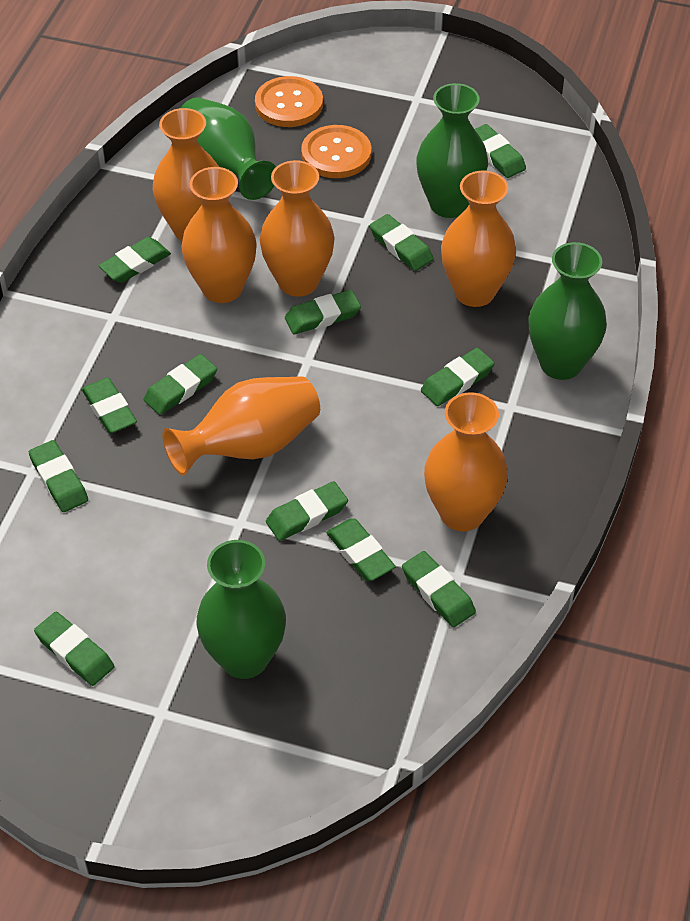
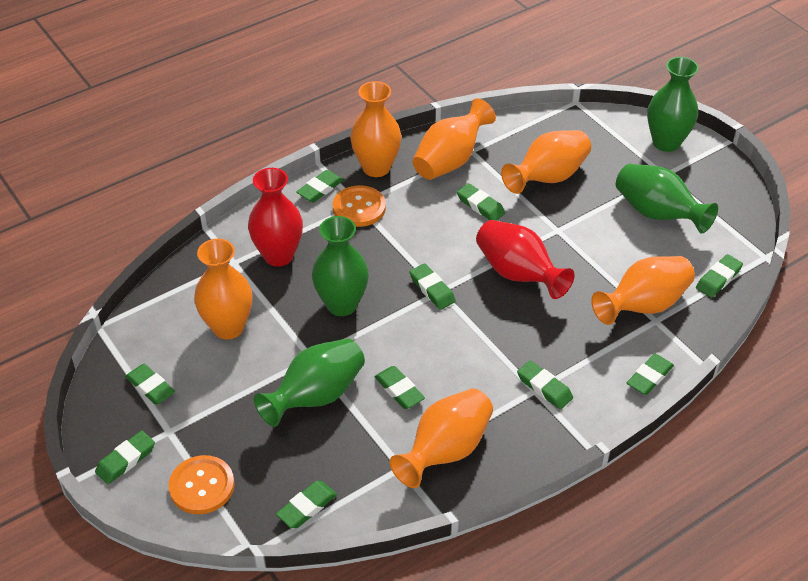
green eraser: 12 -> 10
red vase: 0 -> 2

